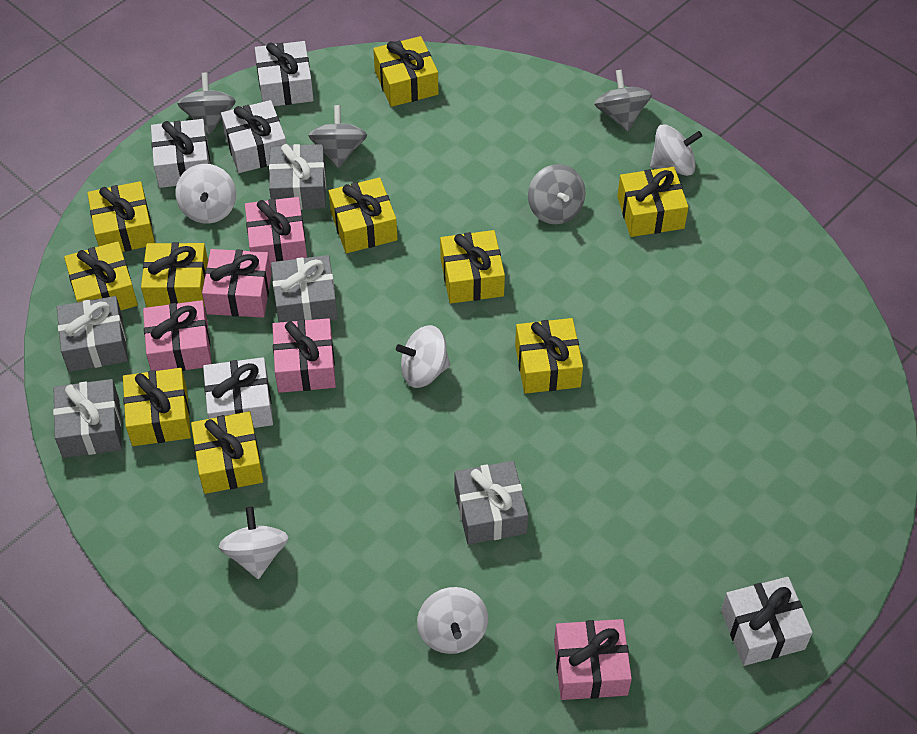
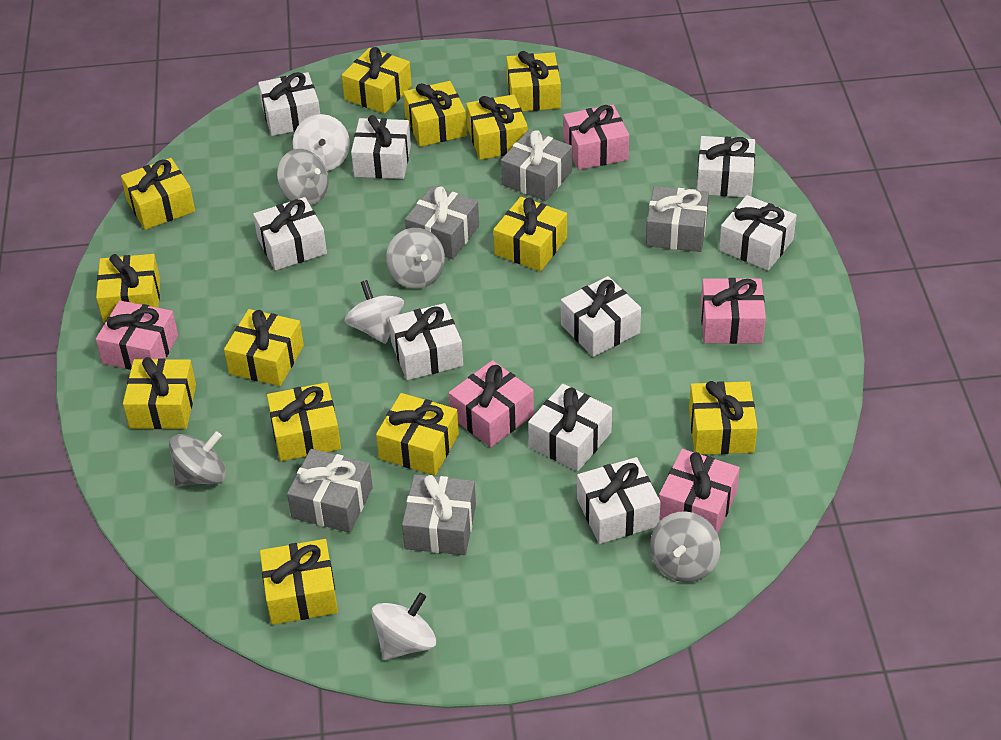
white gift: 5 -> 9
white spinning top: 5 -> 3
yellow gift: 10 -> 13

